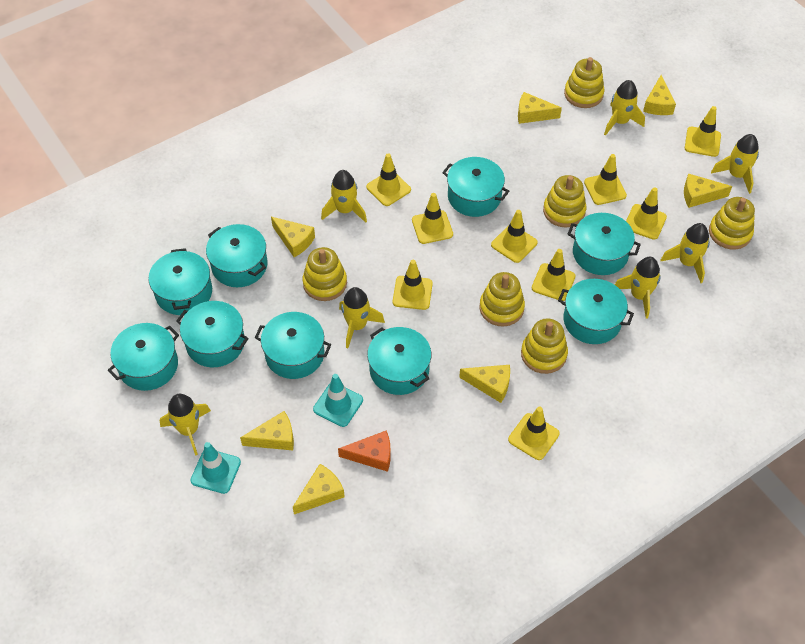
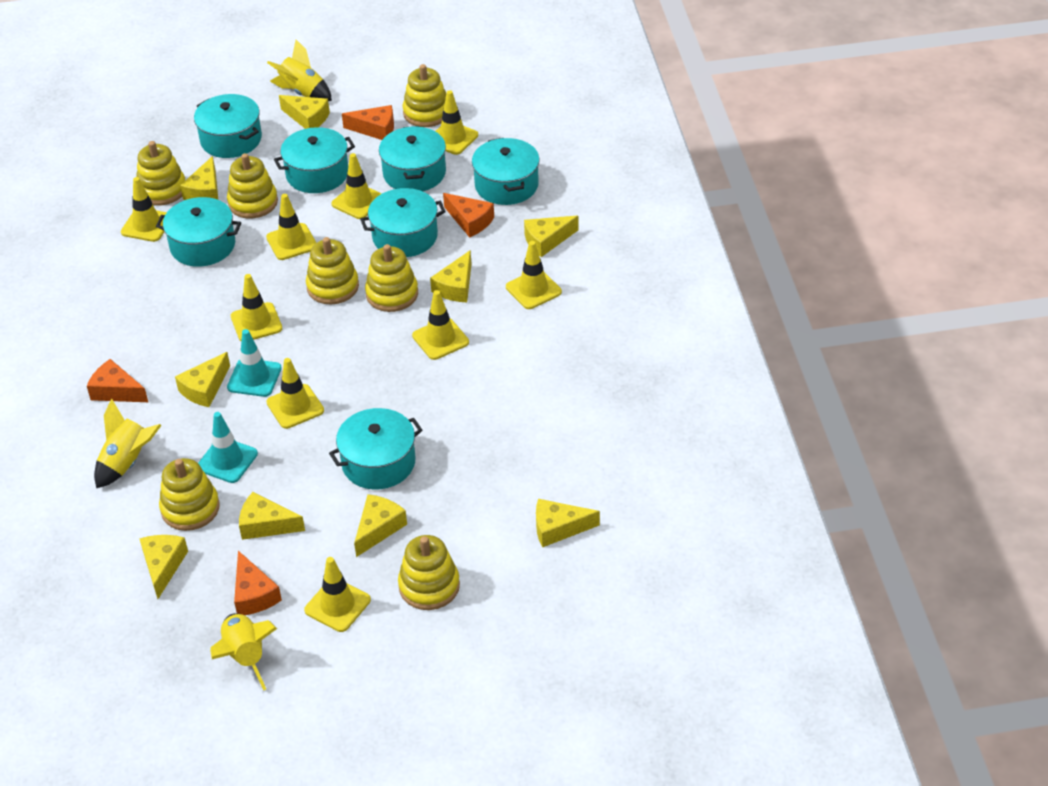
orange cheese: 1 -> 4
turquoise pot: 9 -> 7
yellow cheese: 7 -> 9
yellow rocket: 7 -> 3
yellow stacking toy: 6 -> 7

